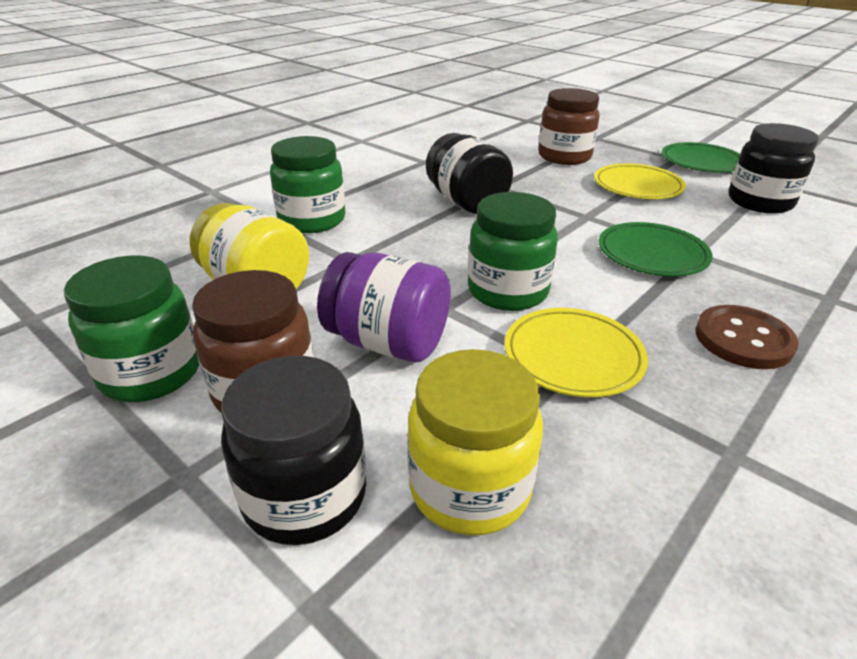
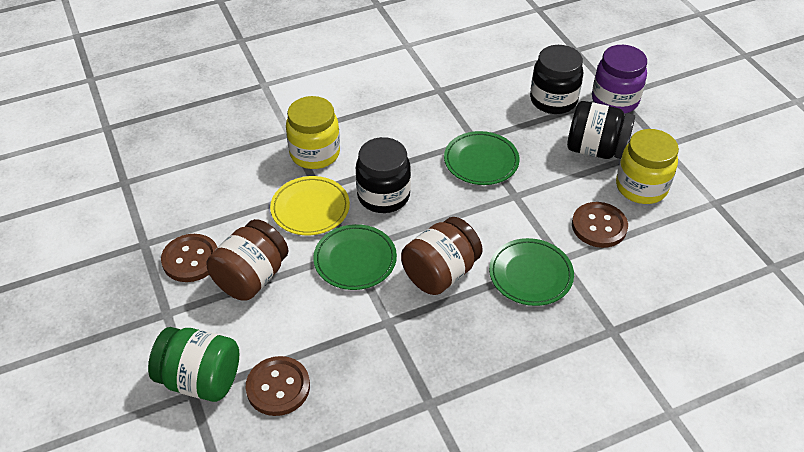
brown button: 1 -> 3
green jar: 3 -> 1
green plate: 2 -> 3
yellow plate: 2 -> 1

